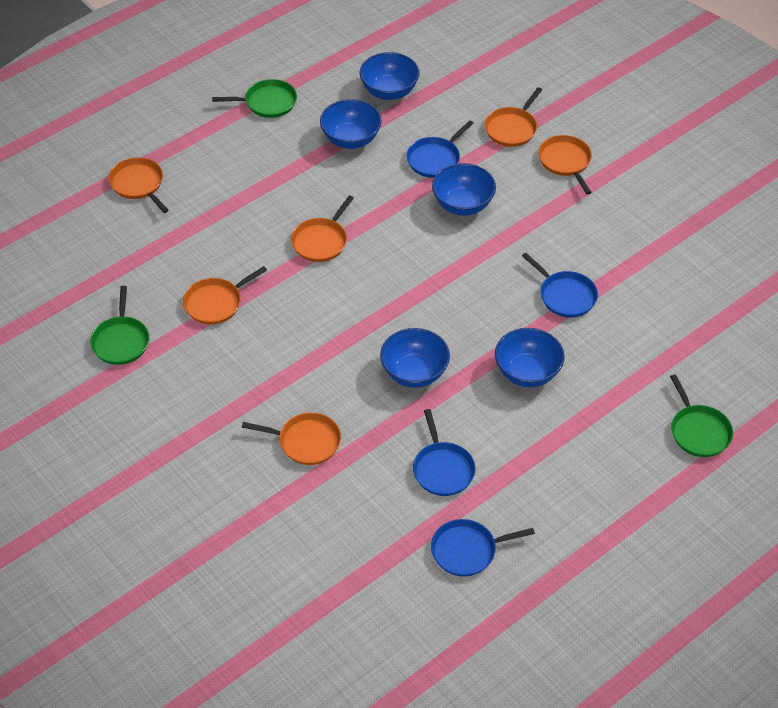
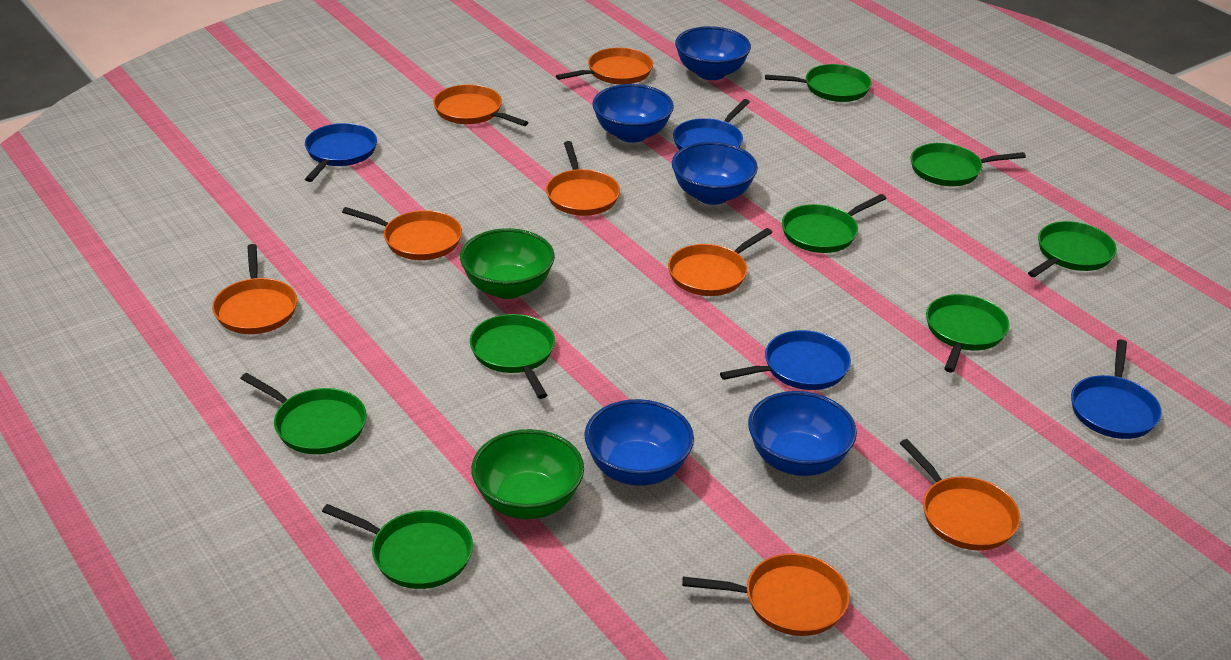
green bowl: 0 -> 2
green pan: 3 -> 8
orange pan: 6 -> 8

